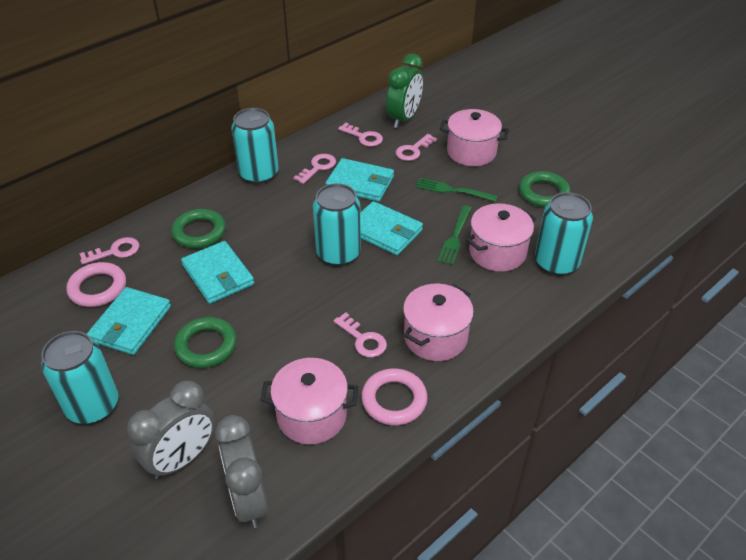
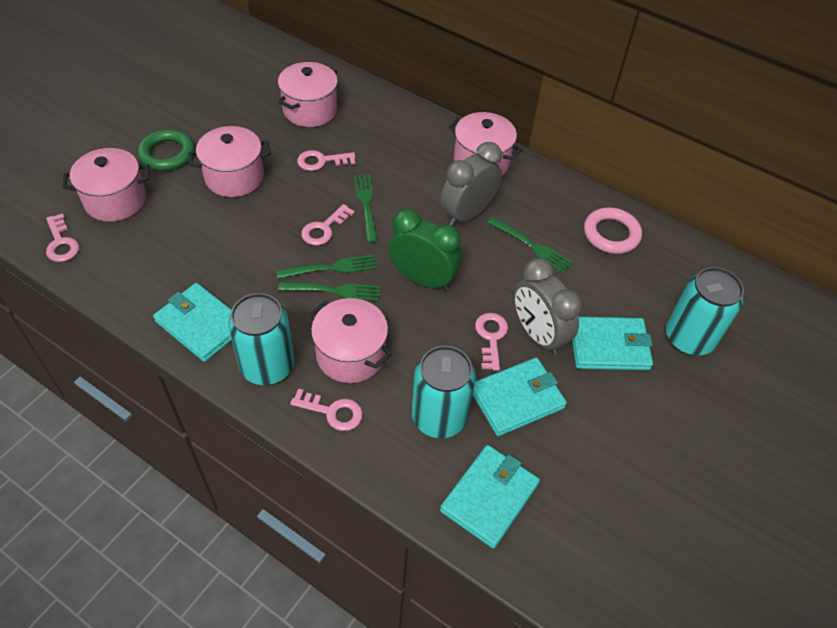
green fork: 2 -> 4
green ring: 3 -> 1
pink pot: 4 -> 5
pink ring: 2 -> 1
turquoise can: 4 -> 3

